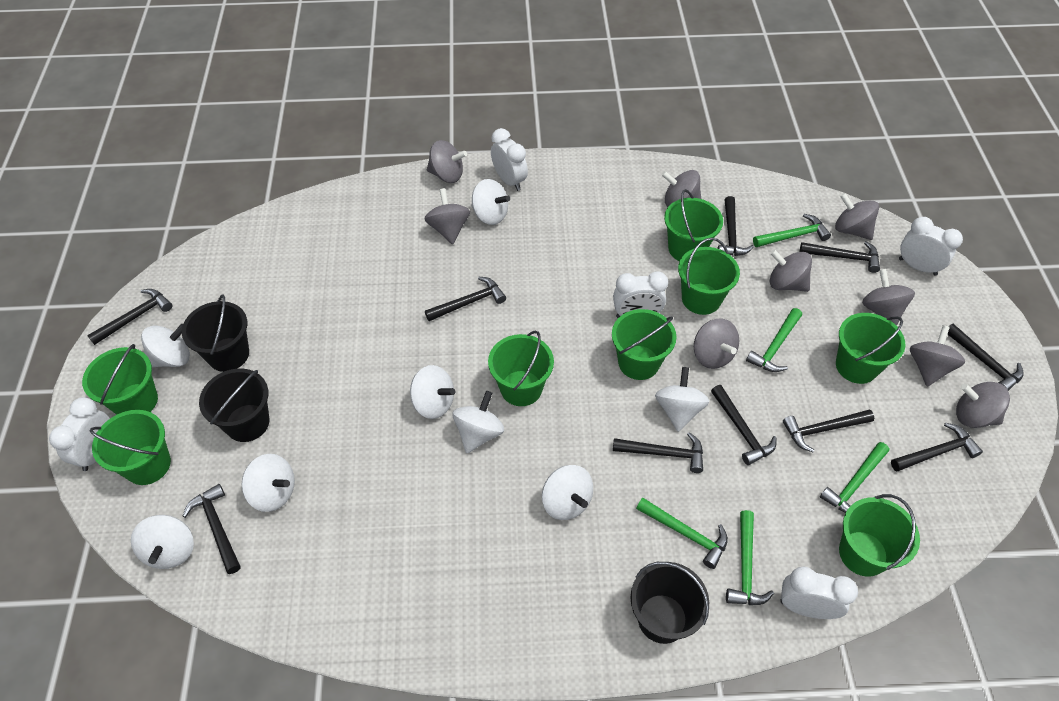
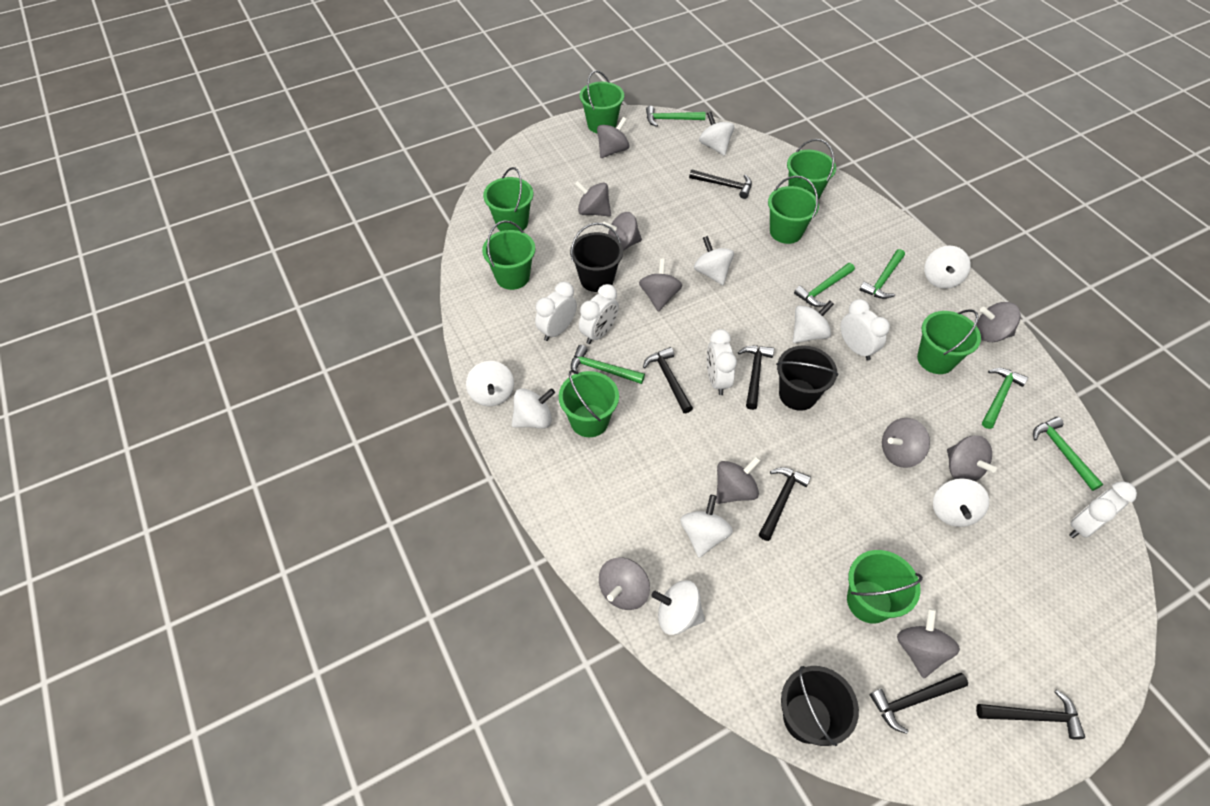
black hammer: 10 -> 6
green hammer: 5 -> 6
grey spinning top: 9 -> 10
white spinning top: 8 -> 9

